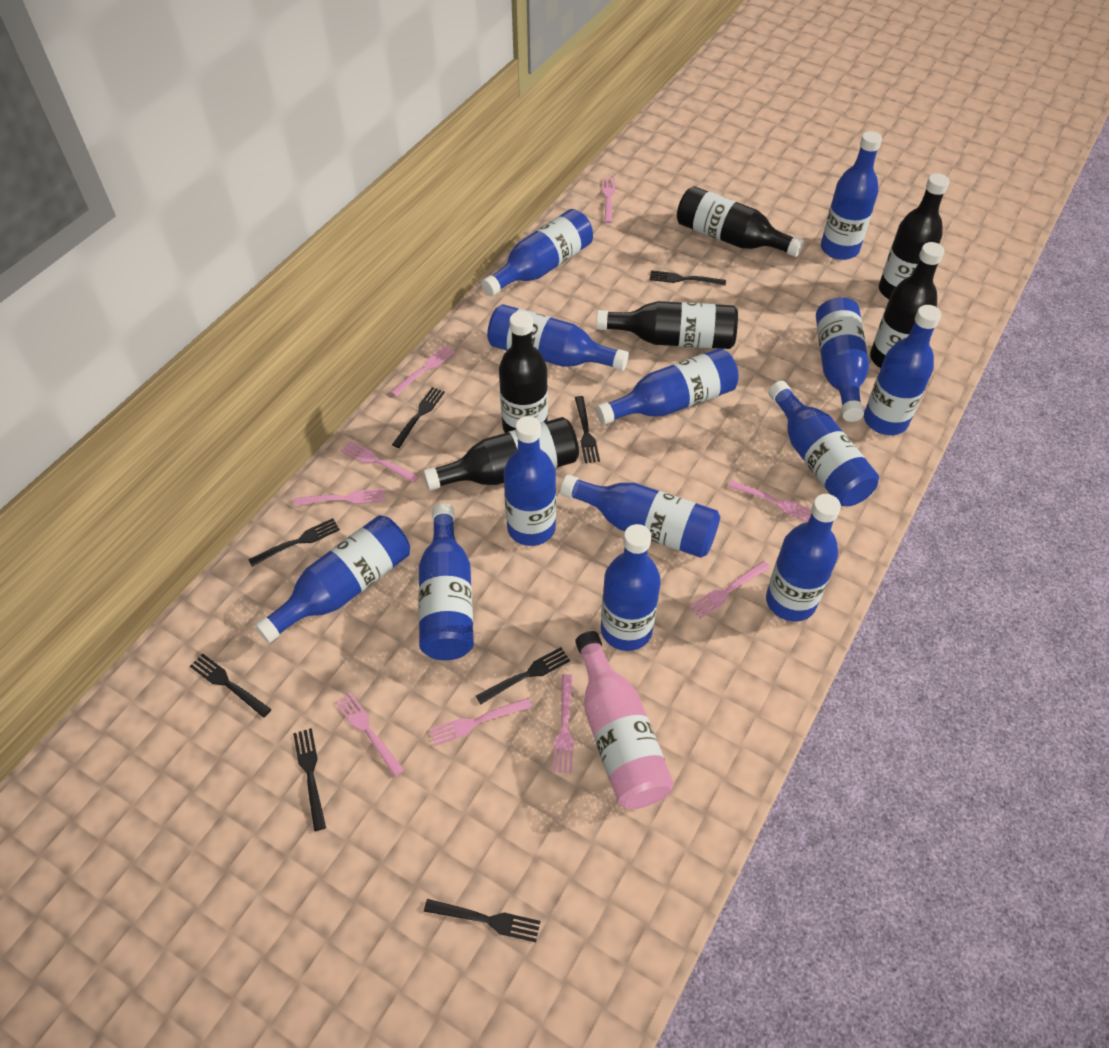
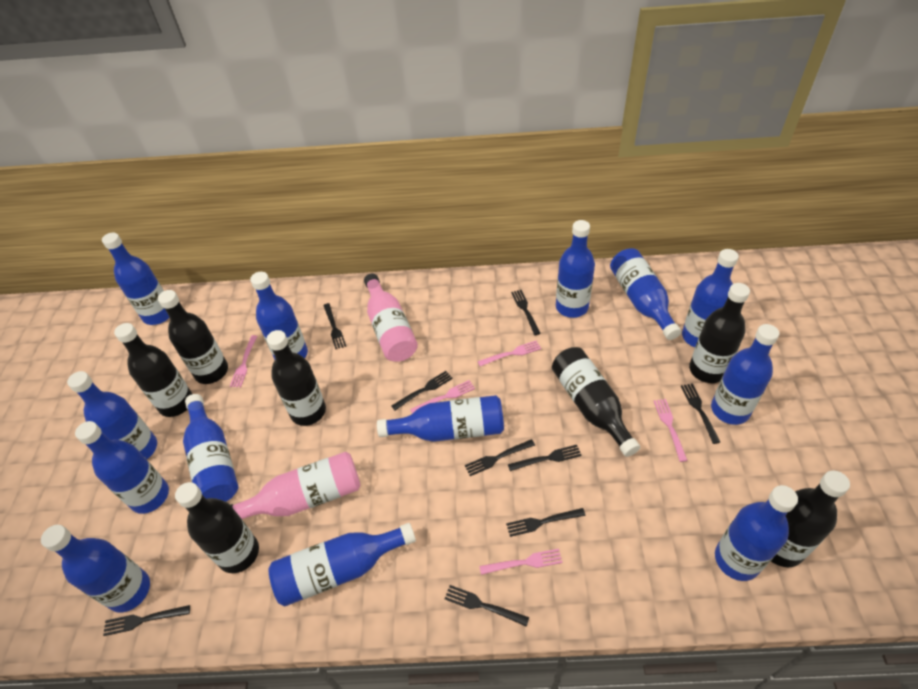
black bottle: 6 -> 7
black fork: 8 -> 9
pink bottle: 1 -> 2
pink fork: 9 -> 5

